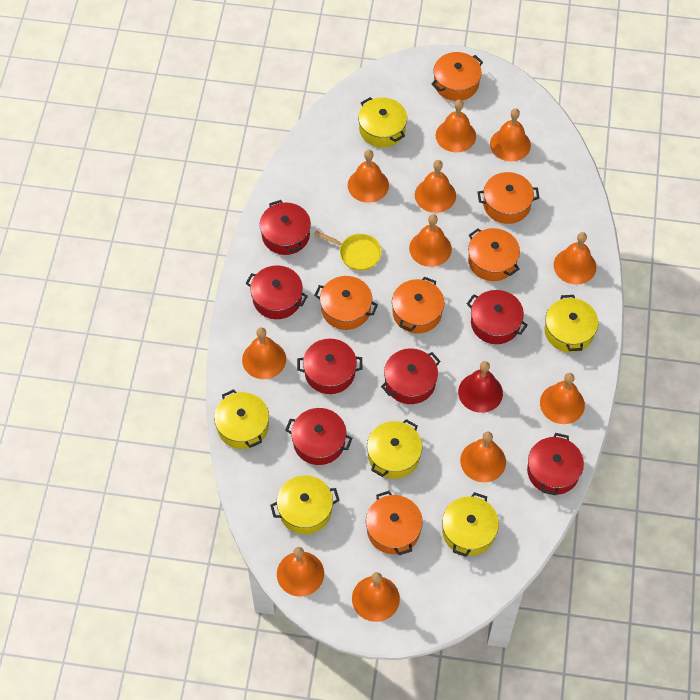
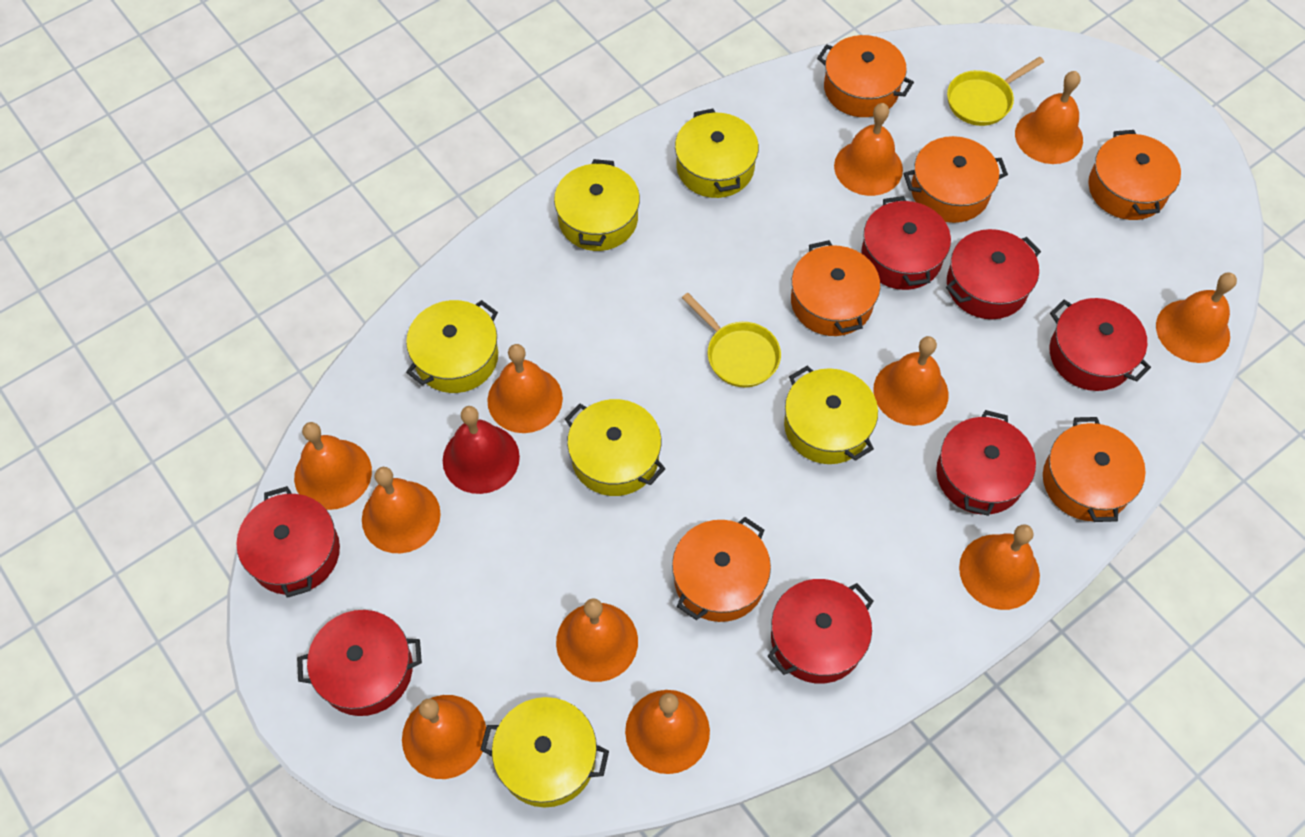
yellow pan: 1 -> 2

